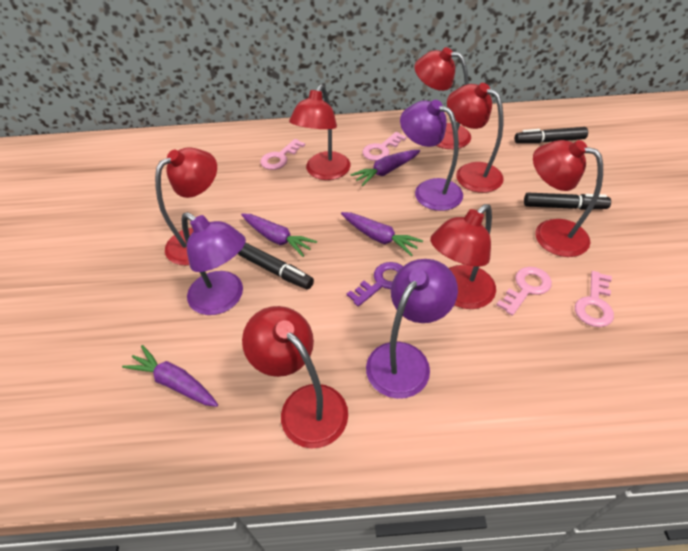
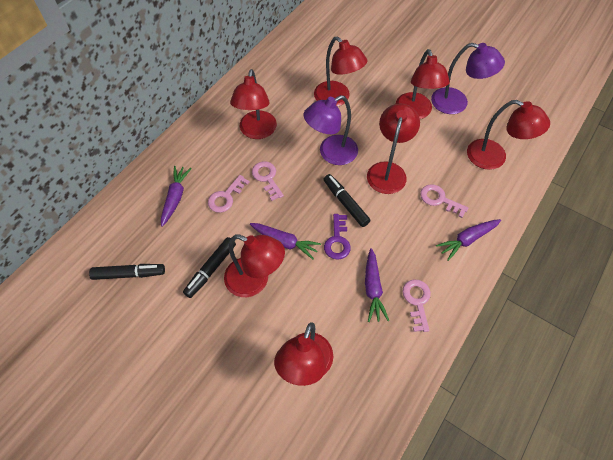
purple lamp: 3 -> 2

